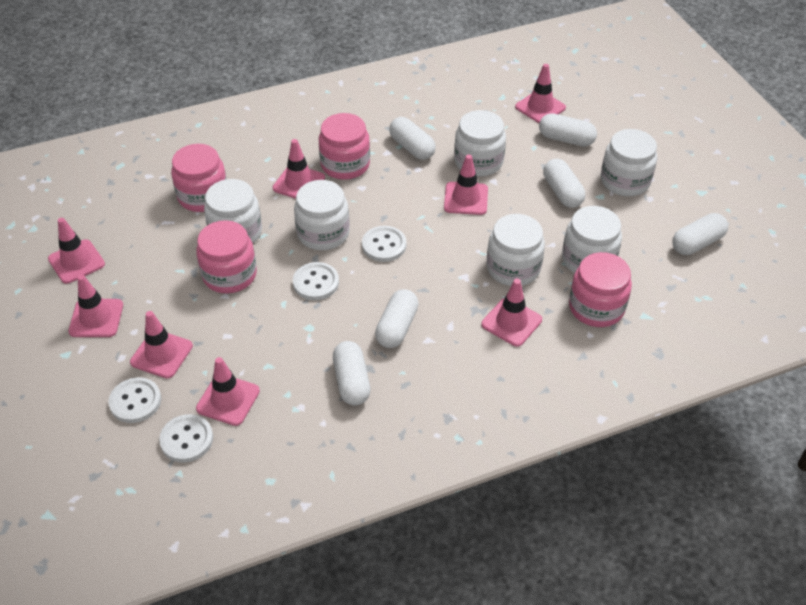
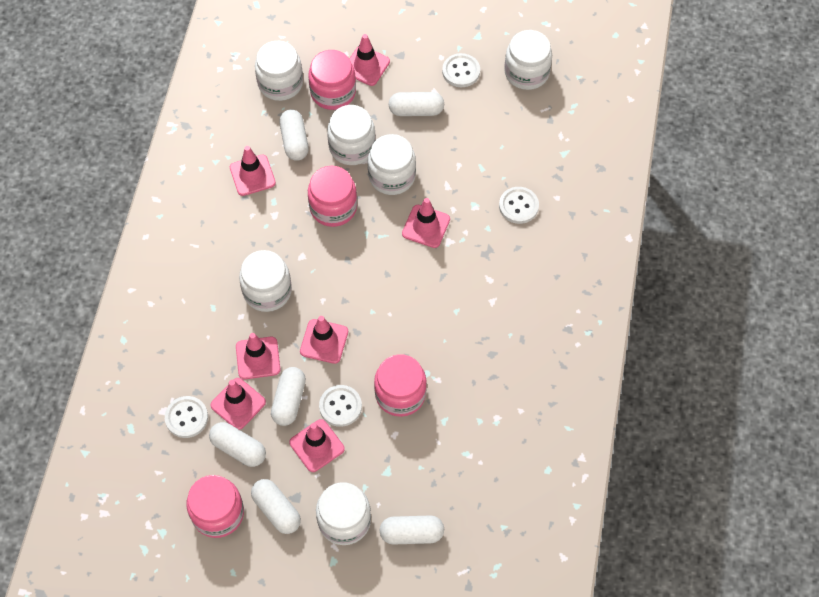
pink traffic cone: 8 -> 7

